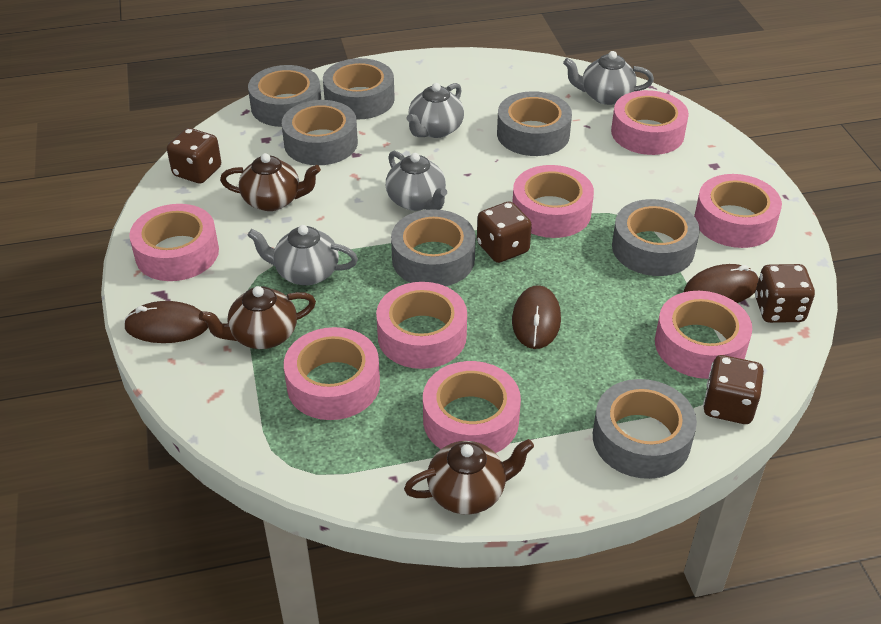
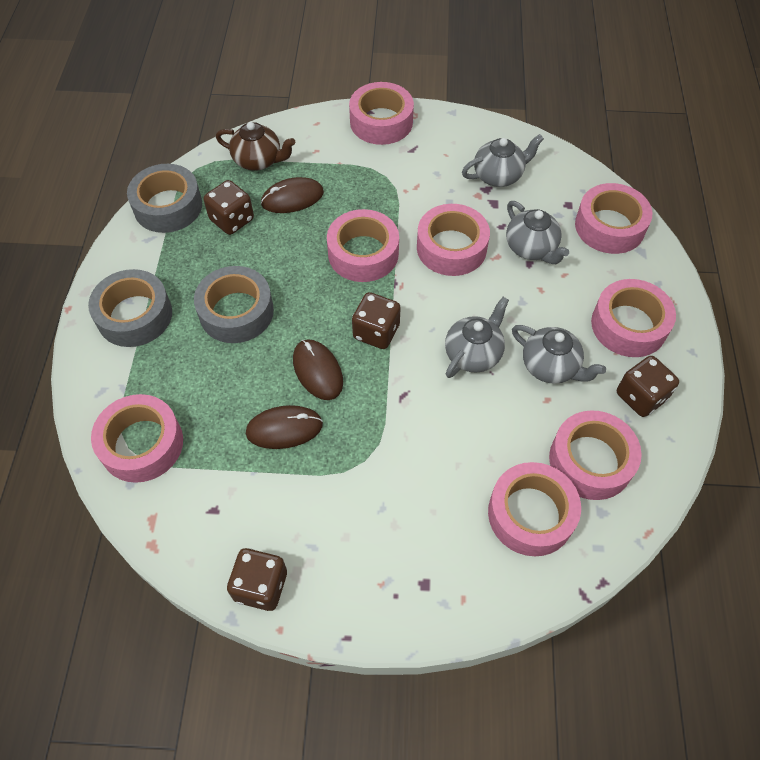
brown teapot: 3 -> 1
grey tape: 7 -> 3

